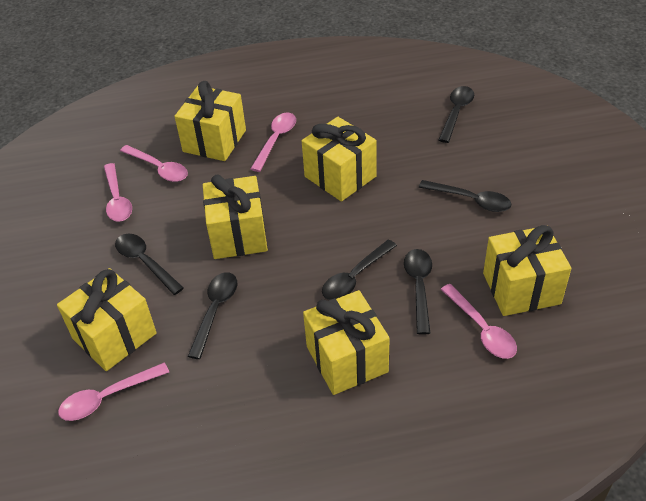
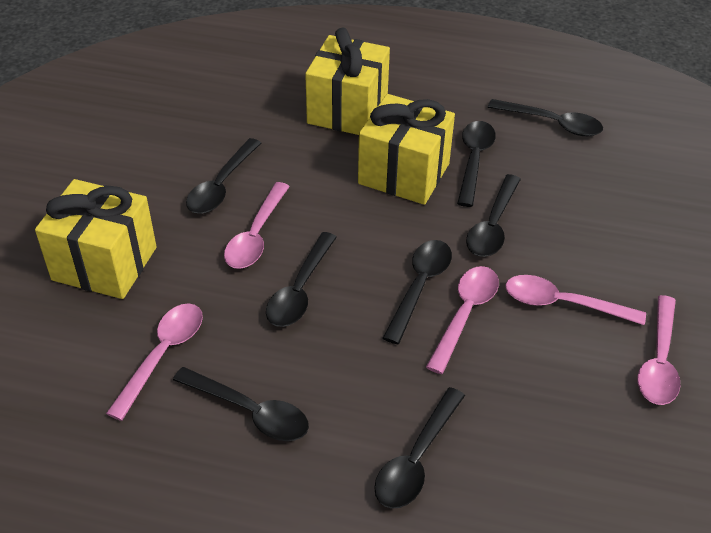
black spoon: 6 -> 8
yellow gift: 6 -> 3

